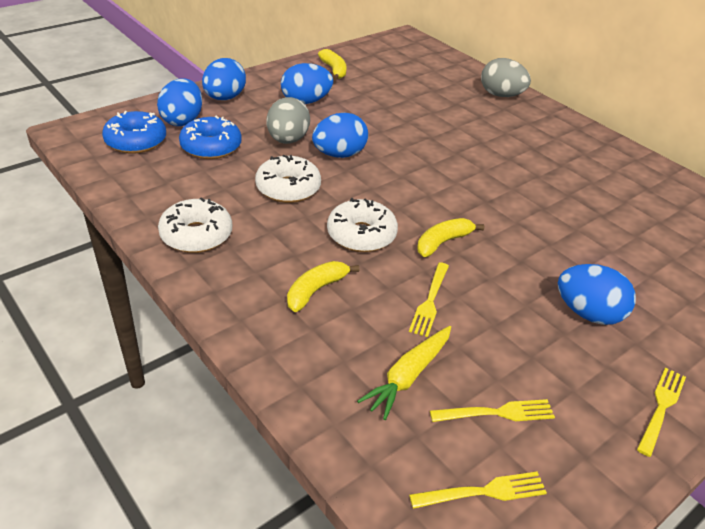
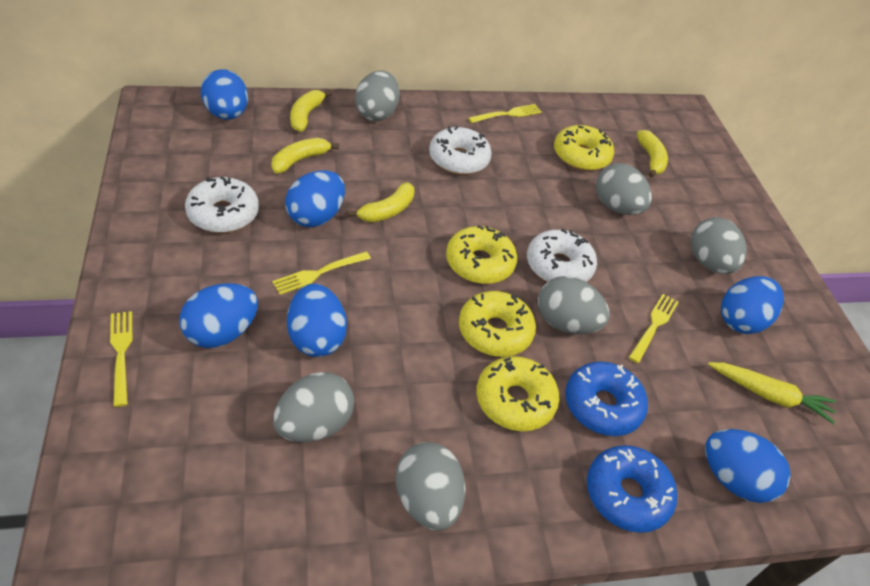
blue egg: 5 -> 6
grey egg: 2 -> 6
yellow banana: 3 -> 4
yellow donut: 0 -> 4

